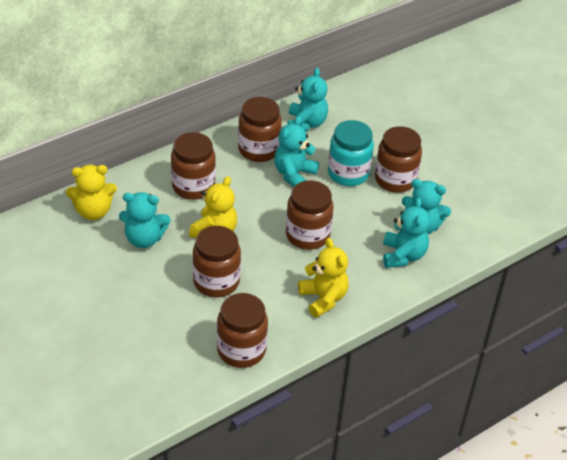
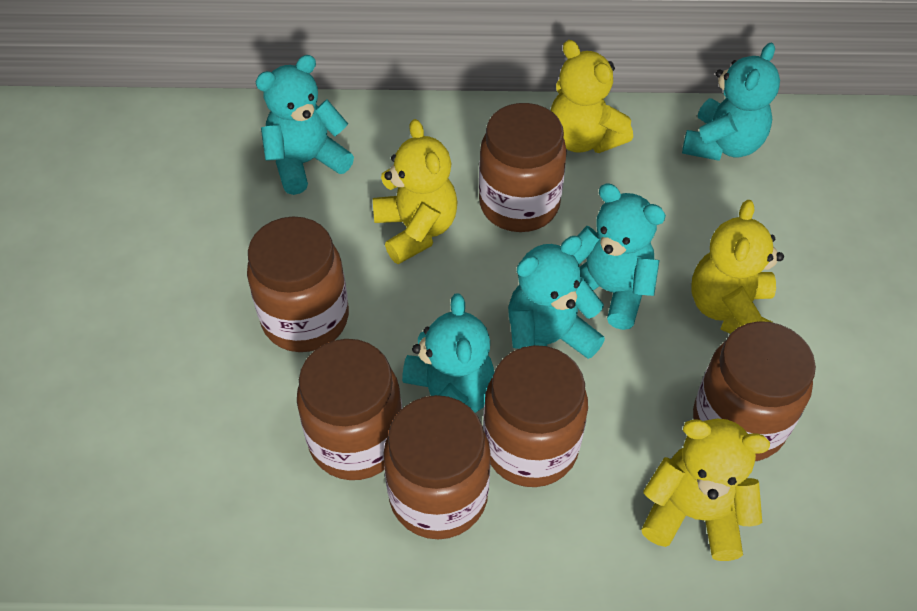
turquoise jar: 1 -> 0
yellow teddy bear: 3 -> 4

